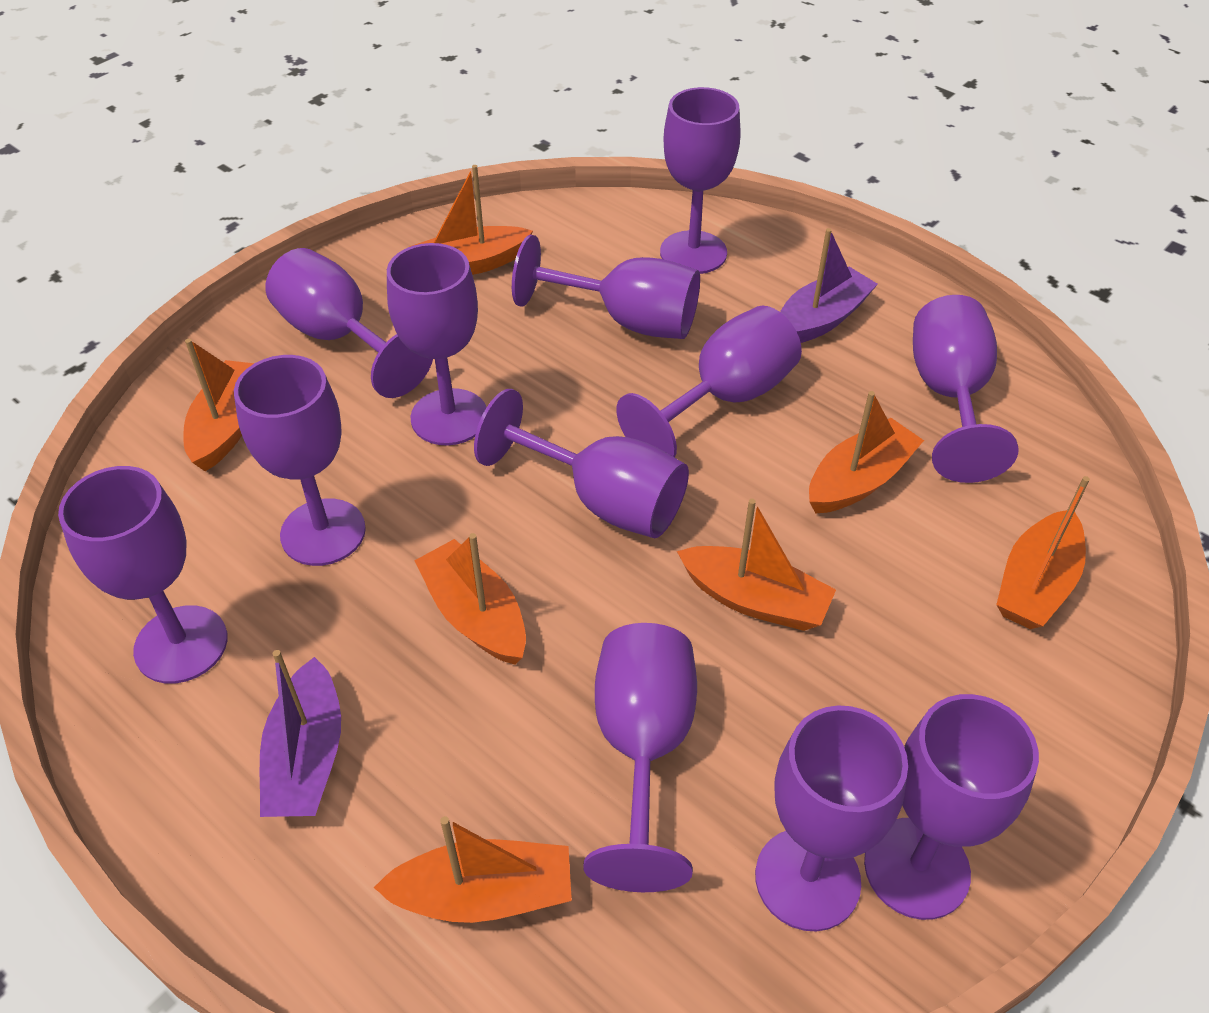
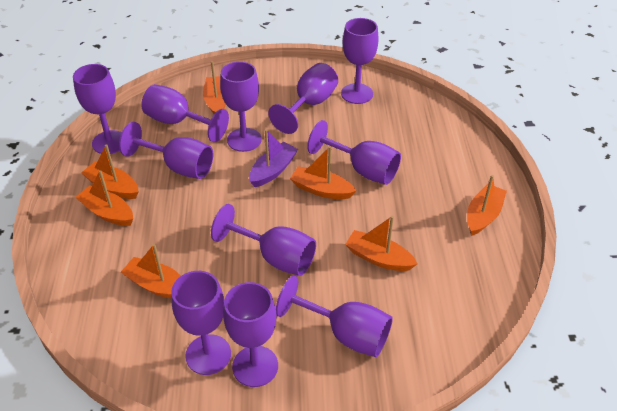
purple boat: 2 -> 1
purple goblet: 12 -> 11

